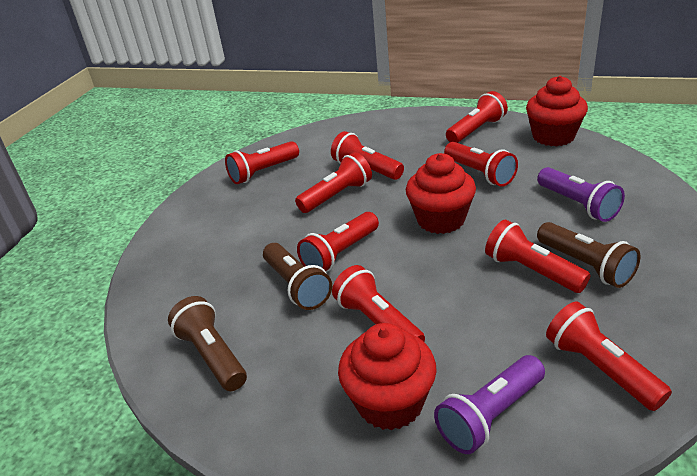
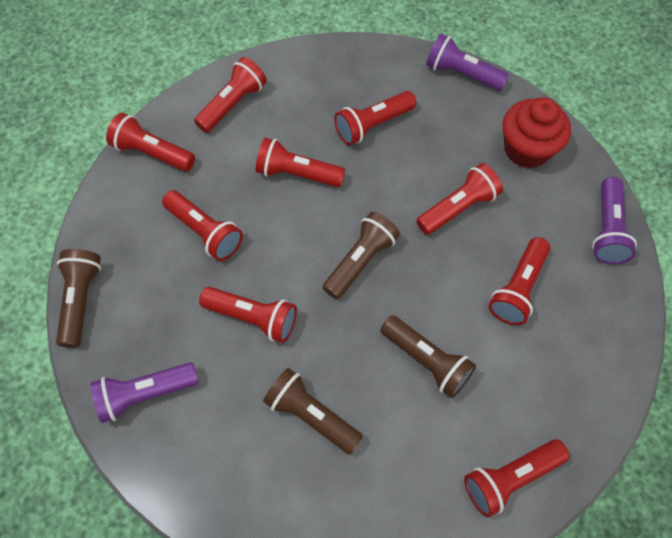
brown flashlight: 3 -> 4
purple flashlight: 2 -> 3
red cupcake: 3 -> 1

